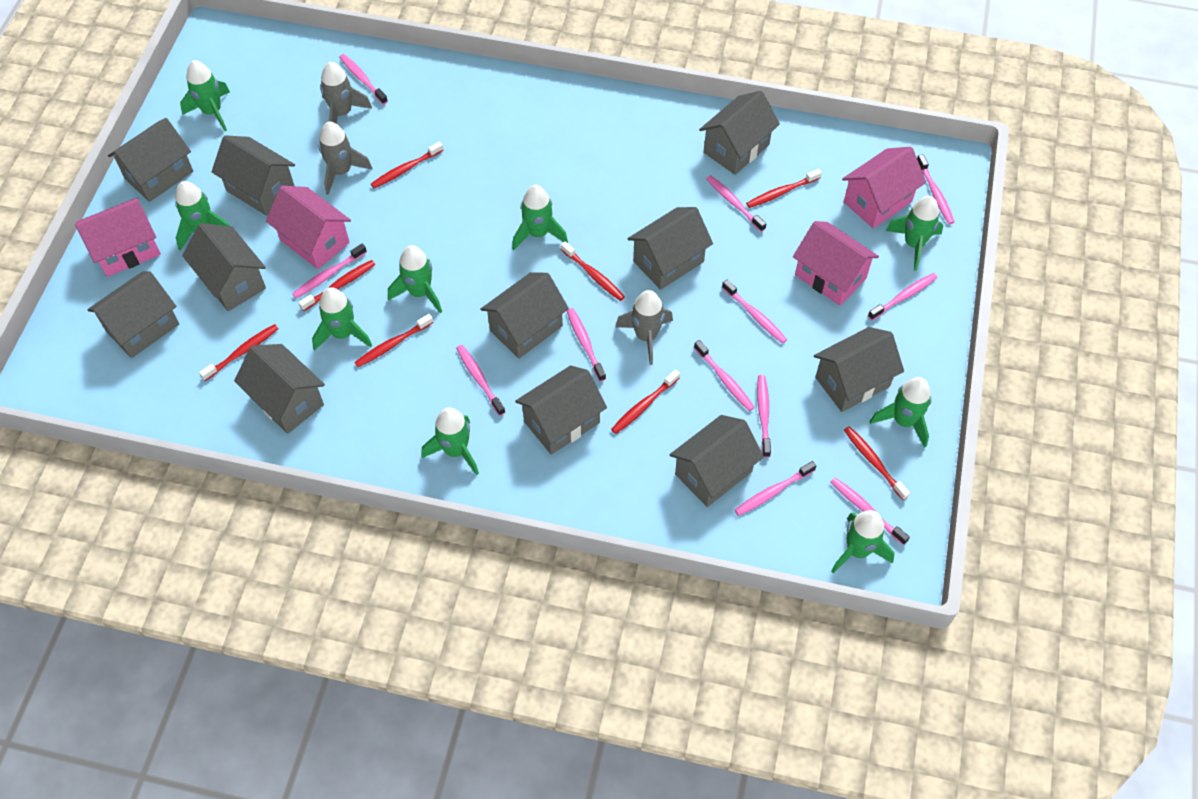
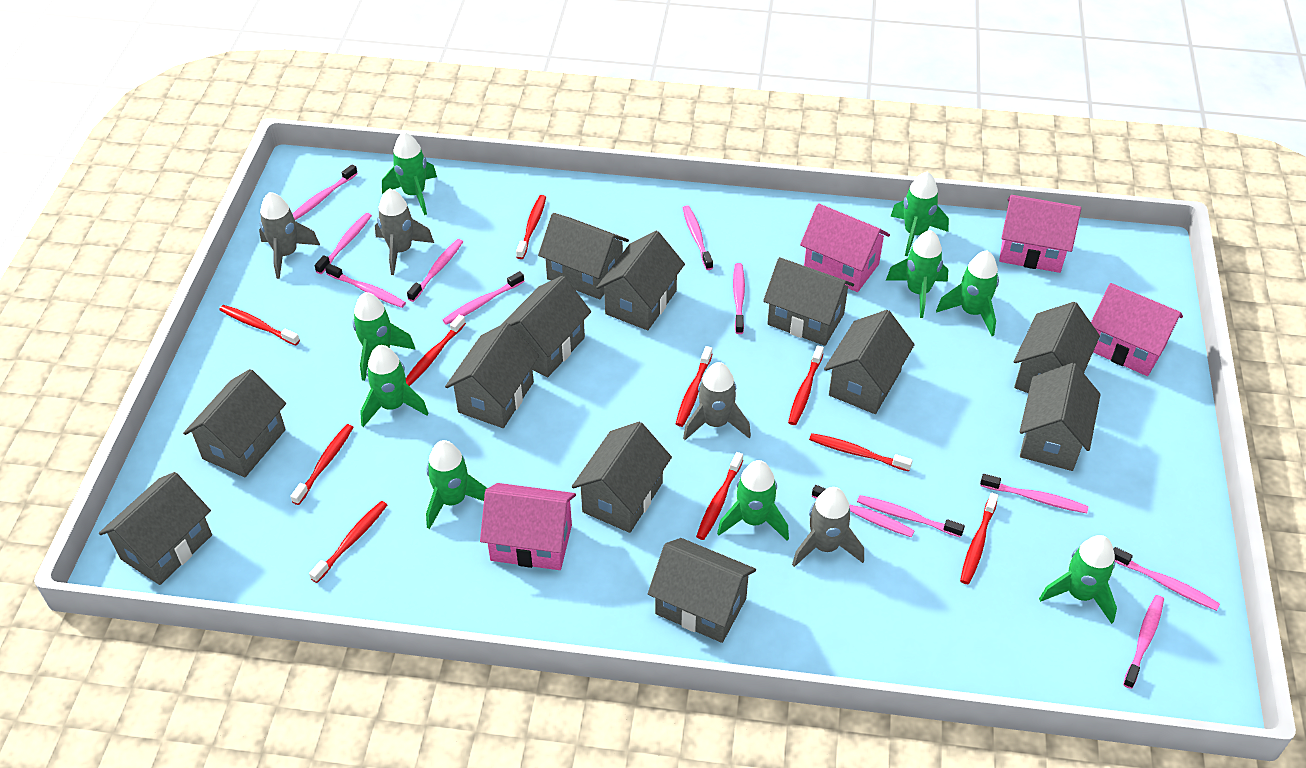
grey house: 11 -> 12
grey rocket: 3 -> 4
red toothbrush: 8 -> 10

